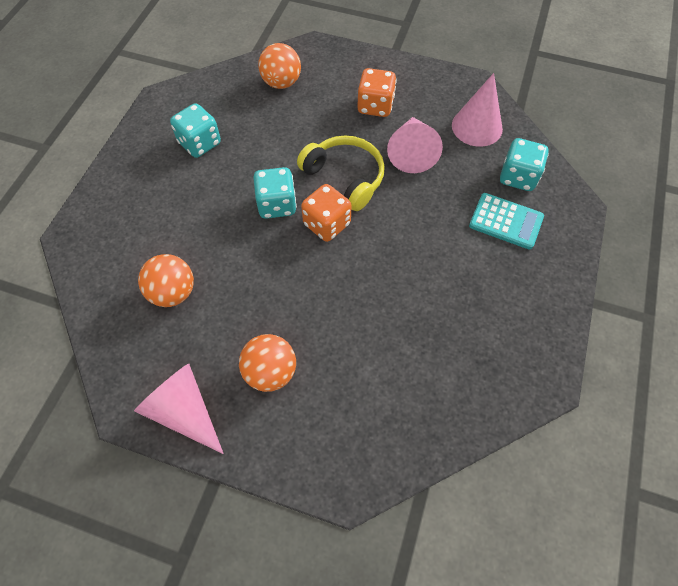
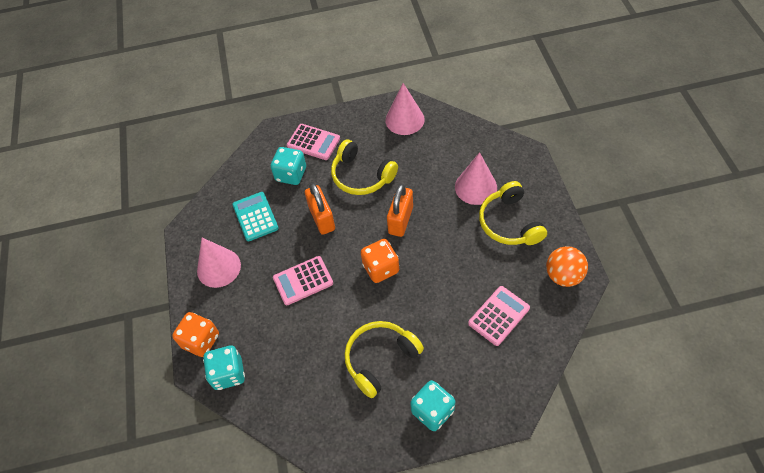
orange ball: 3 -> 1
orange padlock: 0 -> 2
pink calculator: 0 -> 3
yellow headphones: 1 -> 3

